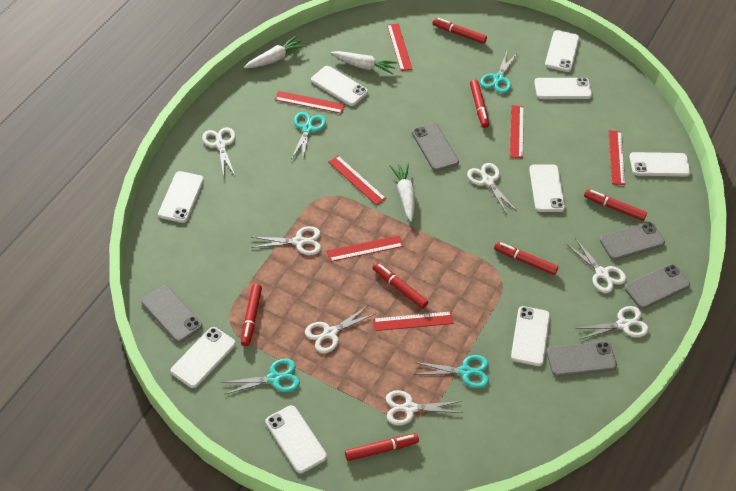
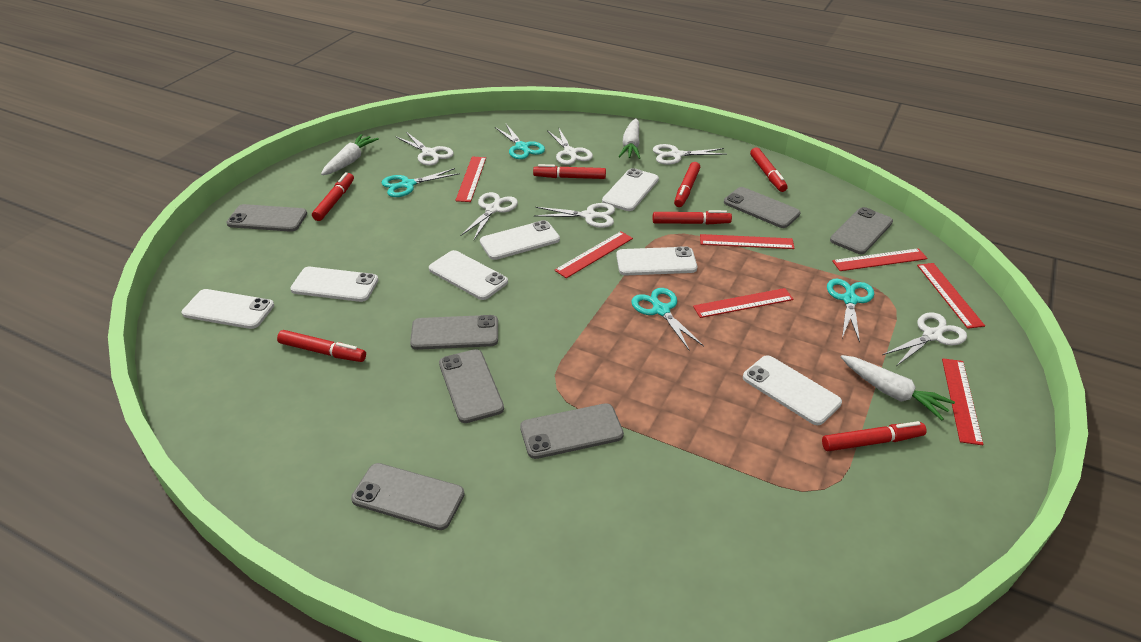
grey phone: 5 -> 7
white phone: 9 -> 7
white scissors: 7 -> 6

